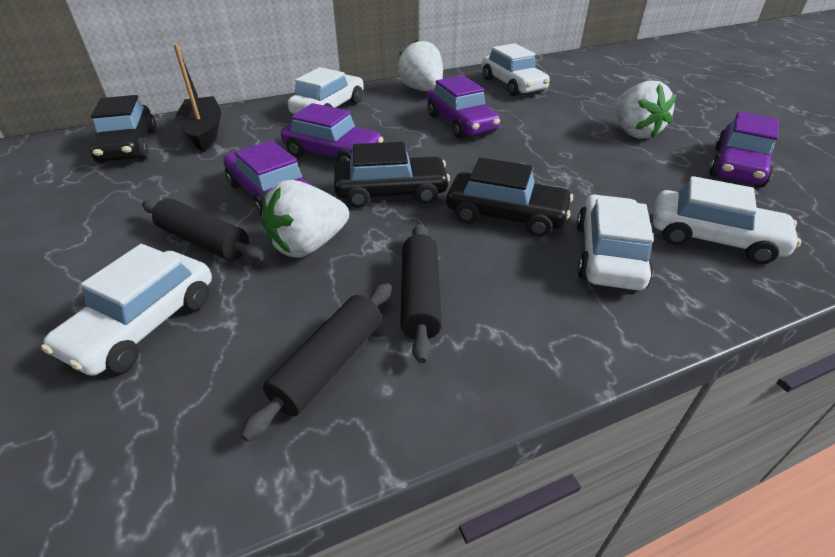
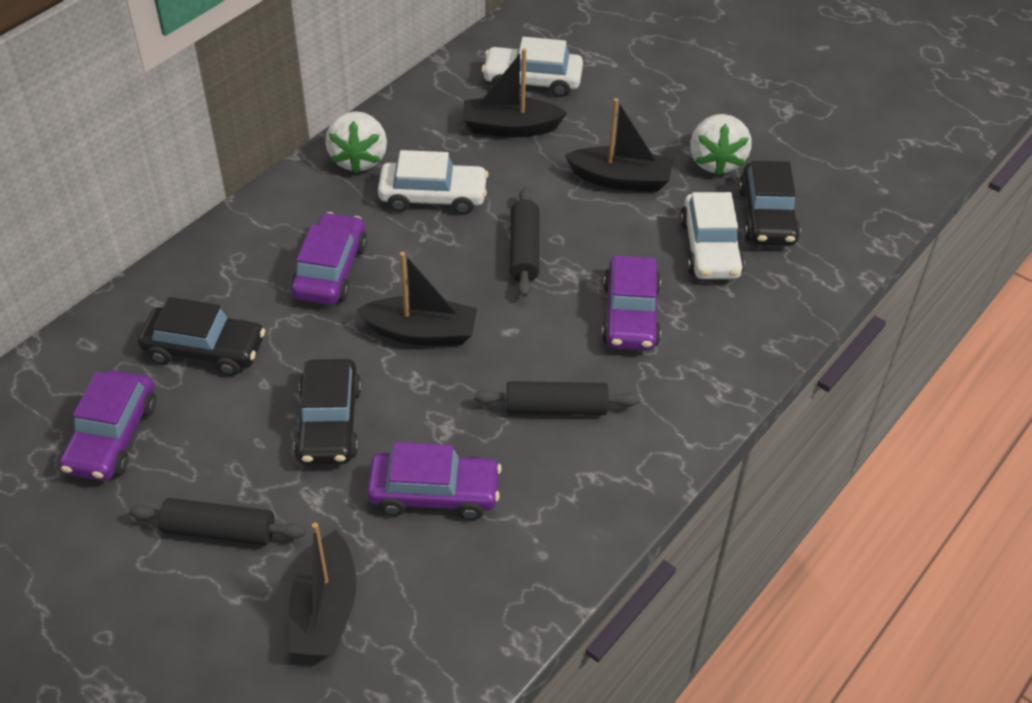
black boat: 1 -> 4
white car: 5 -> 3
white strawberry: 3 -> 2

